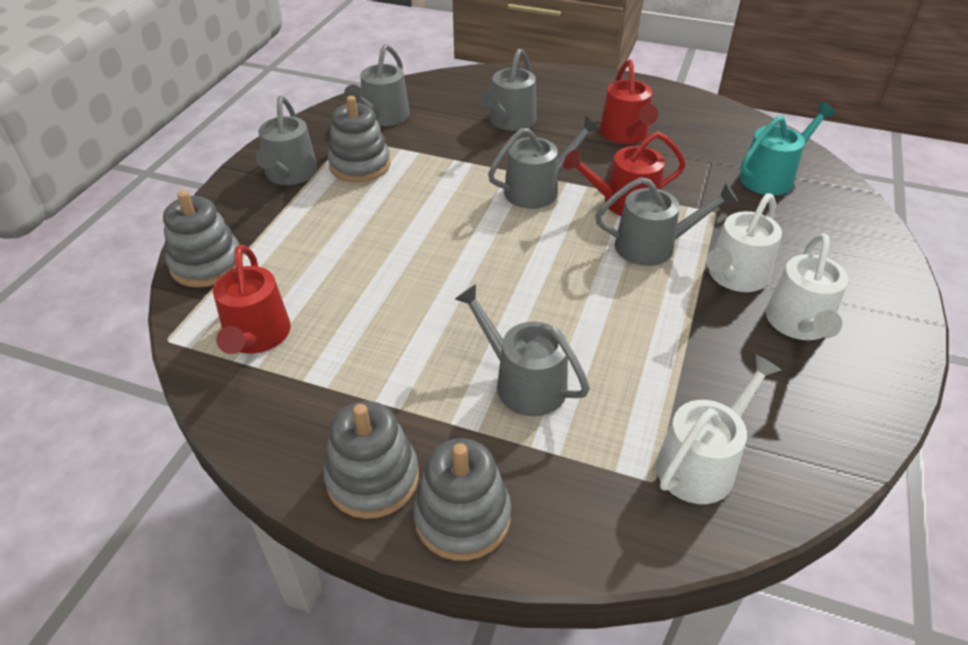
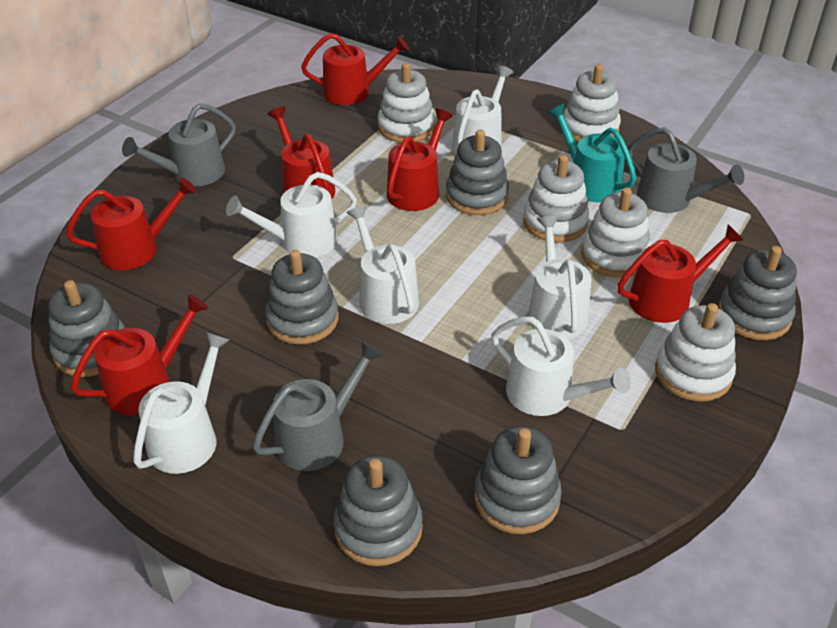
grey stacking toy: 4 -> 6
grey watering can: 6 -> 3
red watering can: 3 -> 6
white stacking toy: 0 -> 5
white watering can: 3 -> 6

